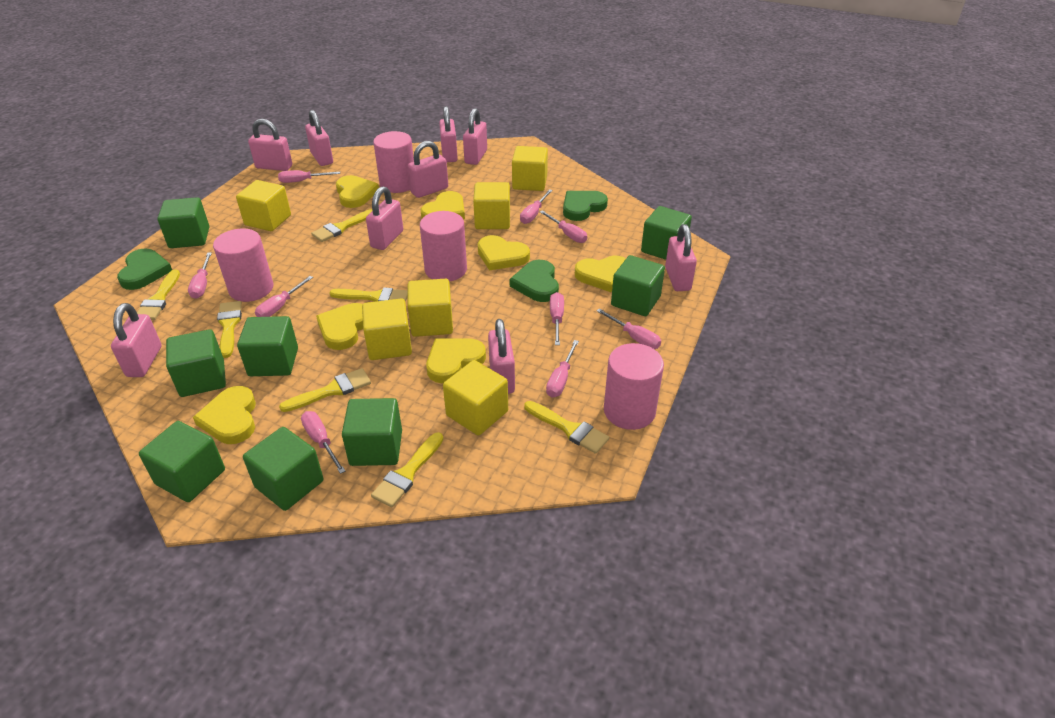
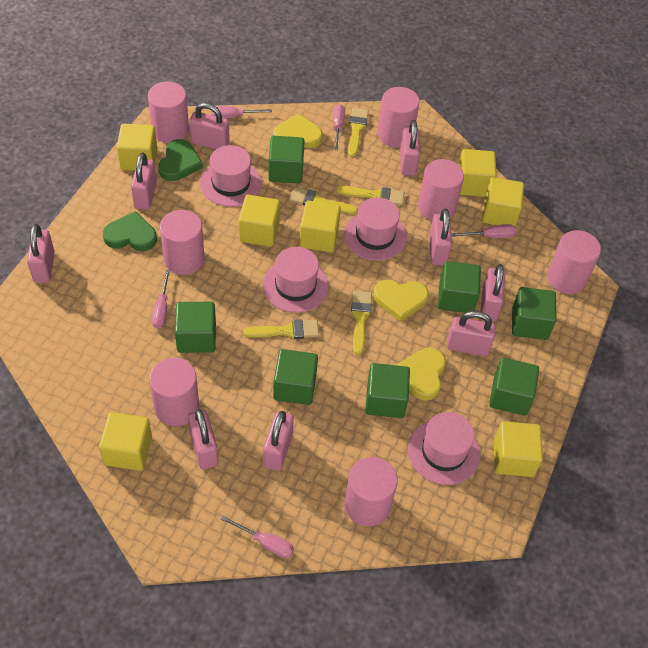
green cube: 8 -> 7
green heart: 3 -> 2
pink cylinder: 4 -> 7
pink hat: 0 -> 4
pink screwdriver: 9 -> 5
yellow brush: 7 -> 5
yellow cube: 6 -> 7
yellow heart: 7 -> 3

